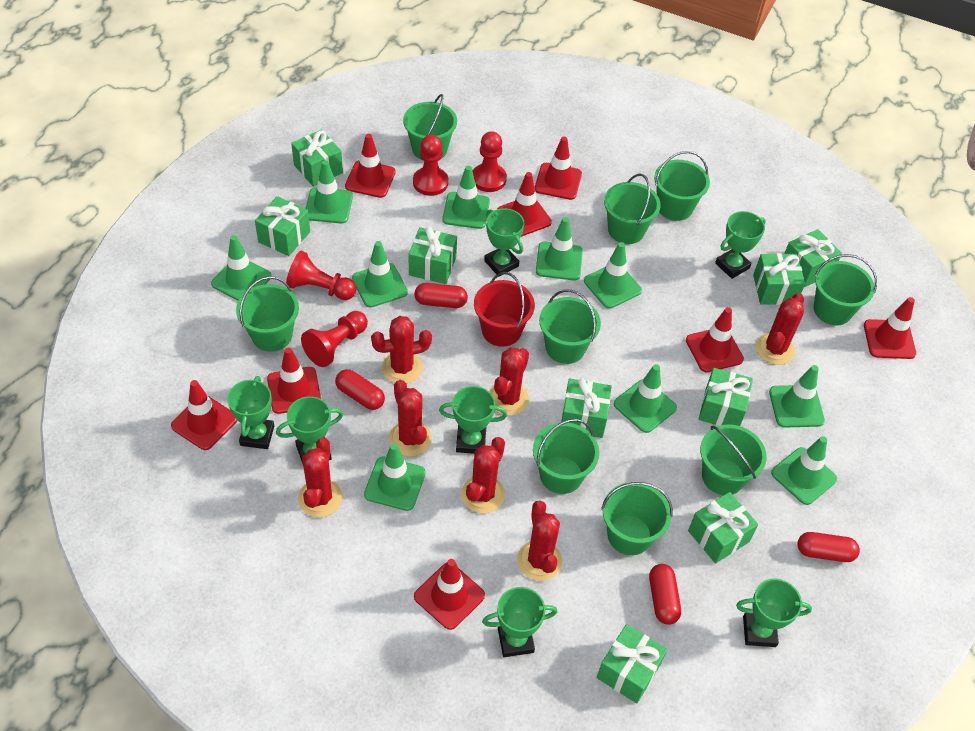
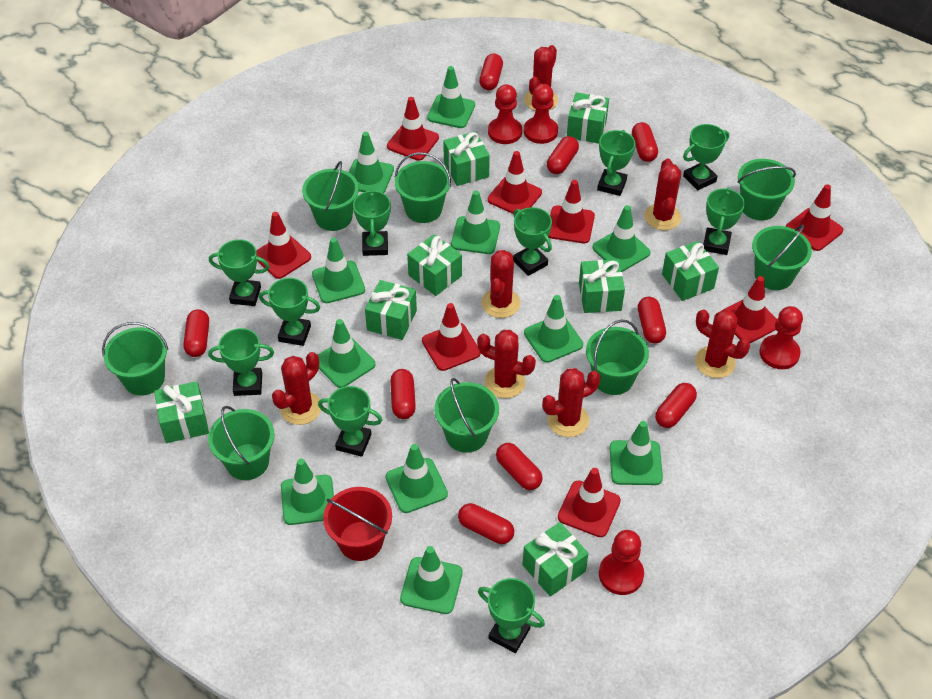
green bucket: 9 -> 8
green gift: 9 -> 8
green traffic cone: 10 -> 11
green trophy: 7 -> 10
red capsule: 4 -> 9

